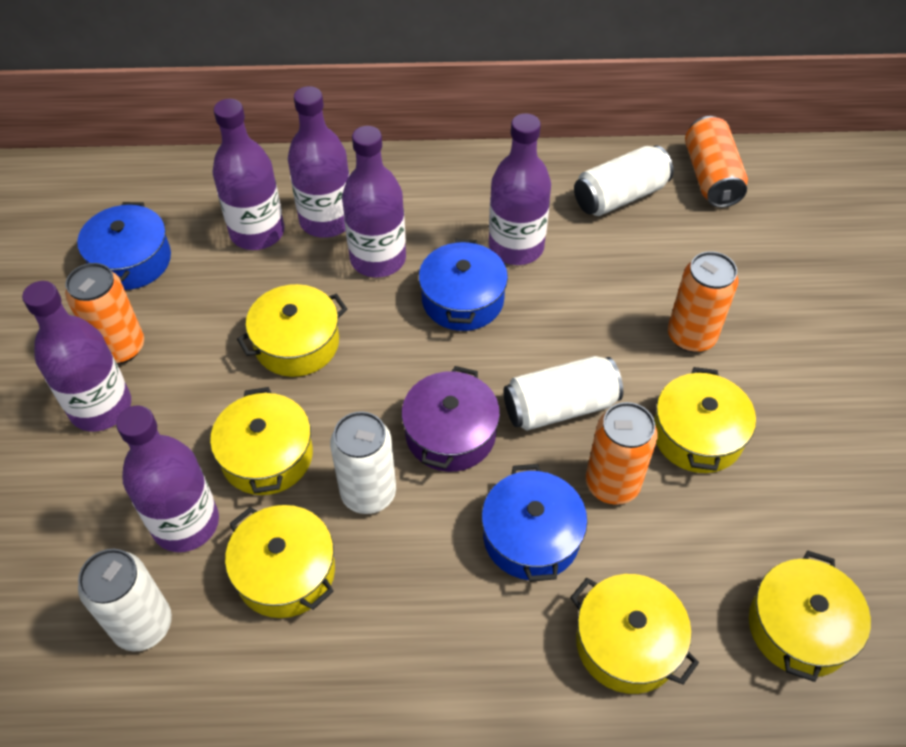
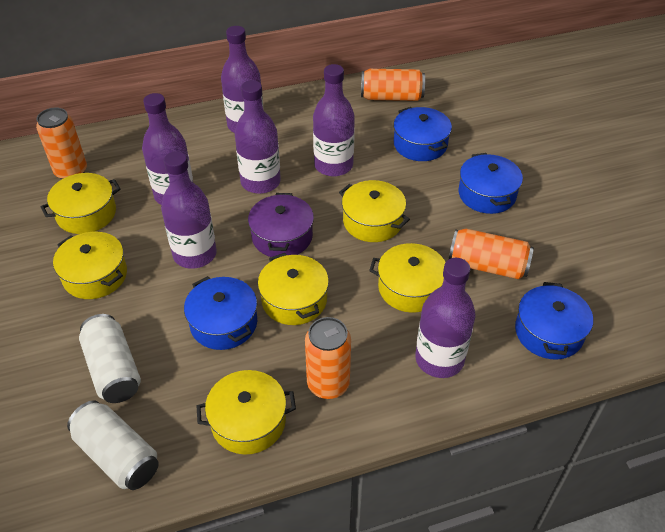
blue pot: 3 -> 4
white can: 4 -> 2

